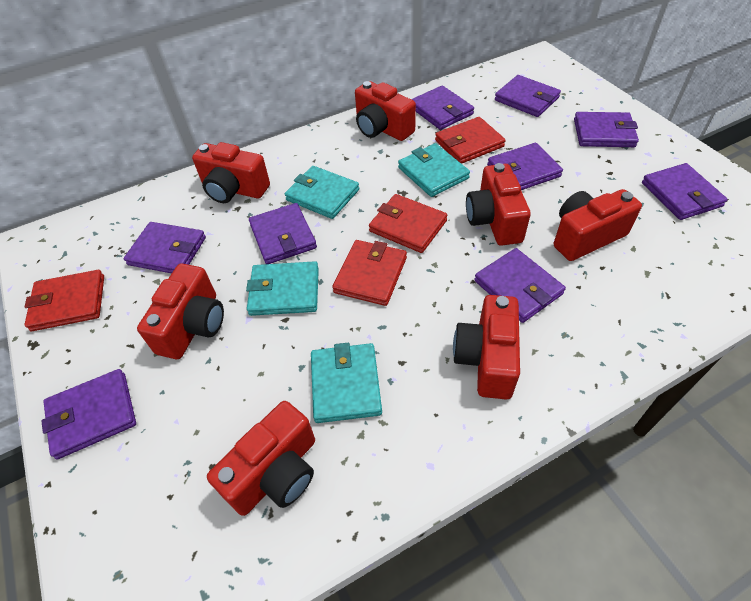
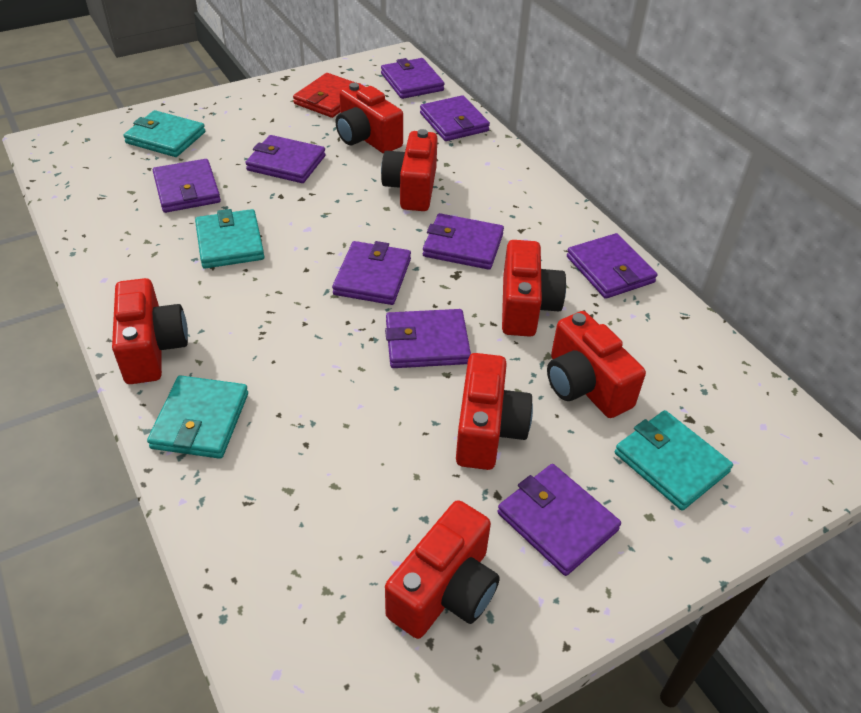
red wallet: 4 -> 1

